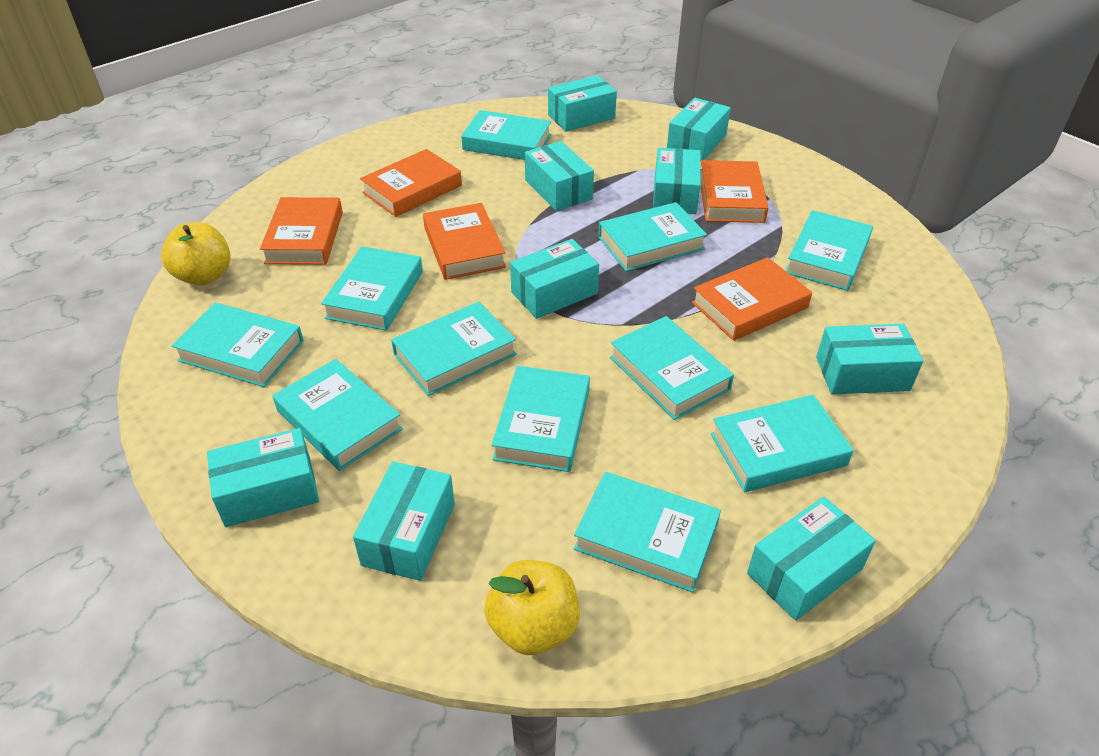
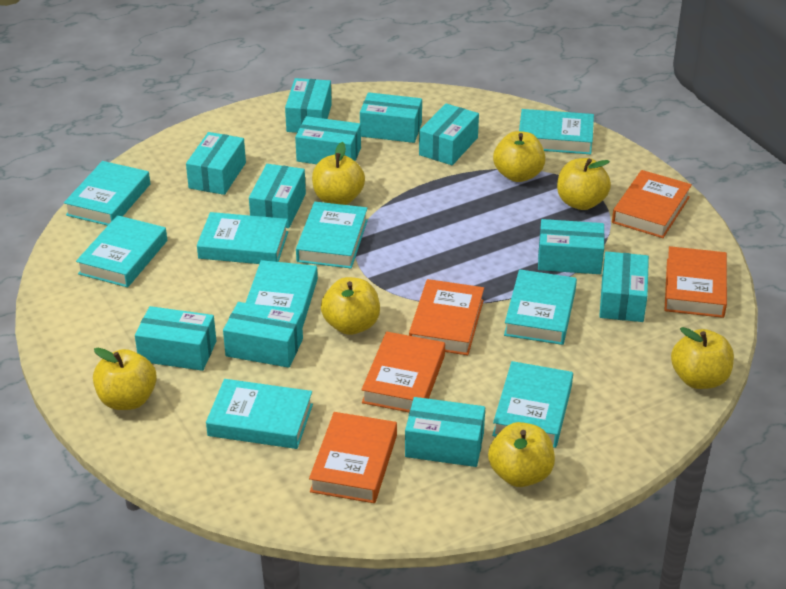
turquoise book: 11 -> 9
turquoise box: 9 -> 11
yellow apple: 2 -> 7

